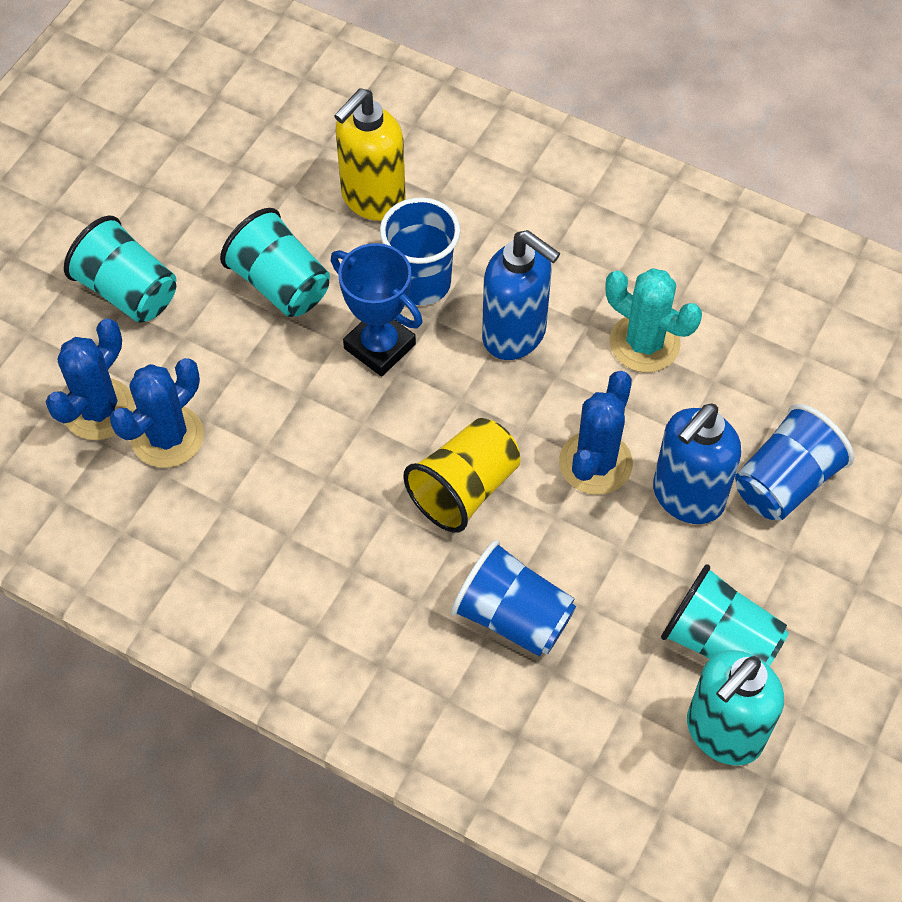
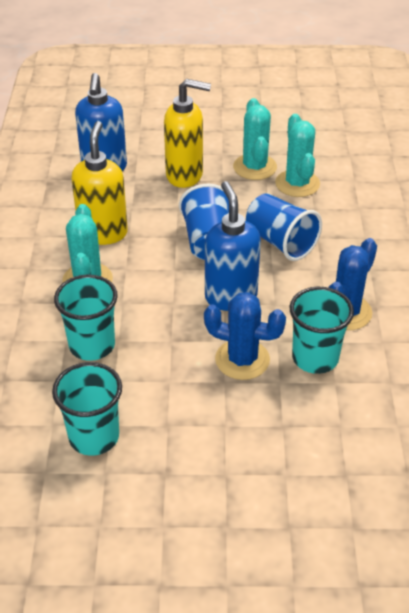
blue cactus: 3 -> 2
blue cup: 3 -> 2
blue trophy: 1 -> 0
turquoise cactus: 1 -> 3
turquoise soap dispenser: 1 -> 0
yellow cup: 1 -> 0
yellow soap dispenser: 1 -> 2

